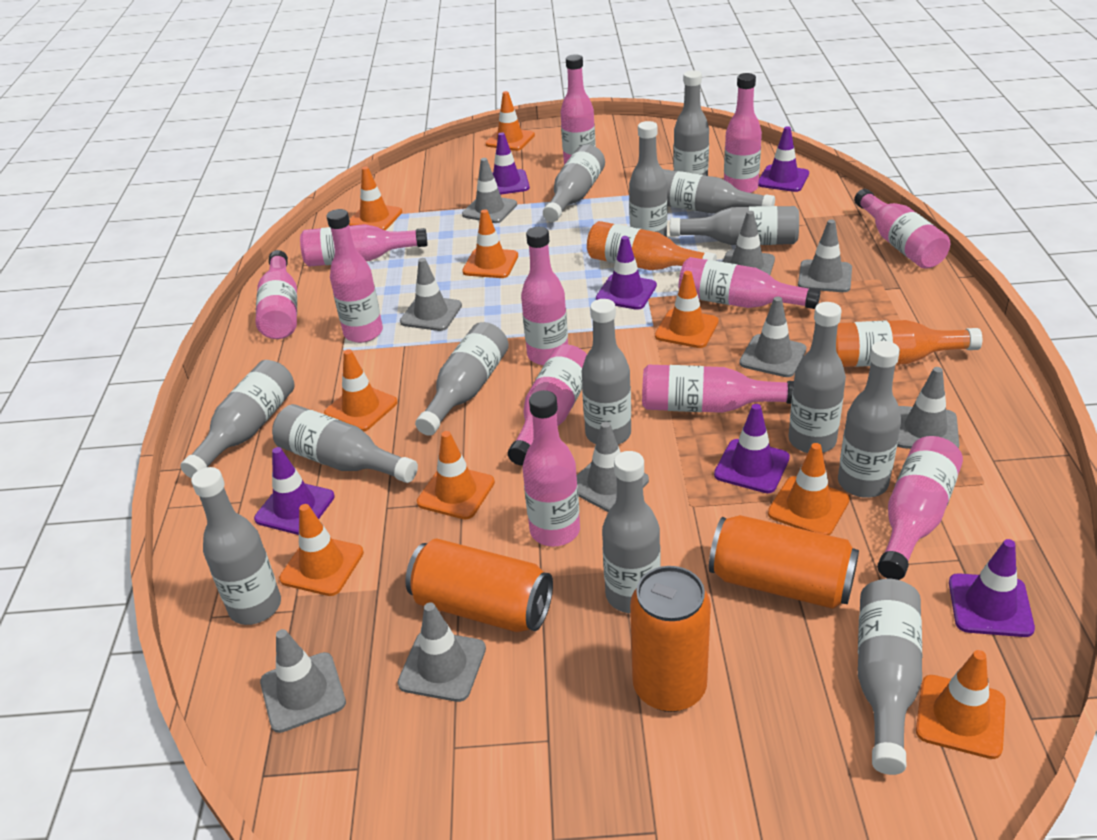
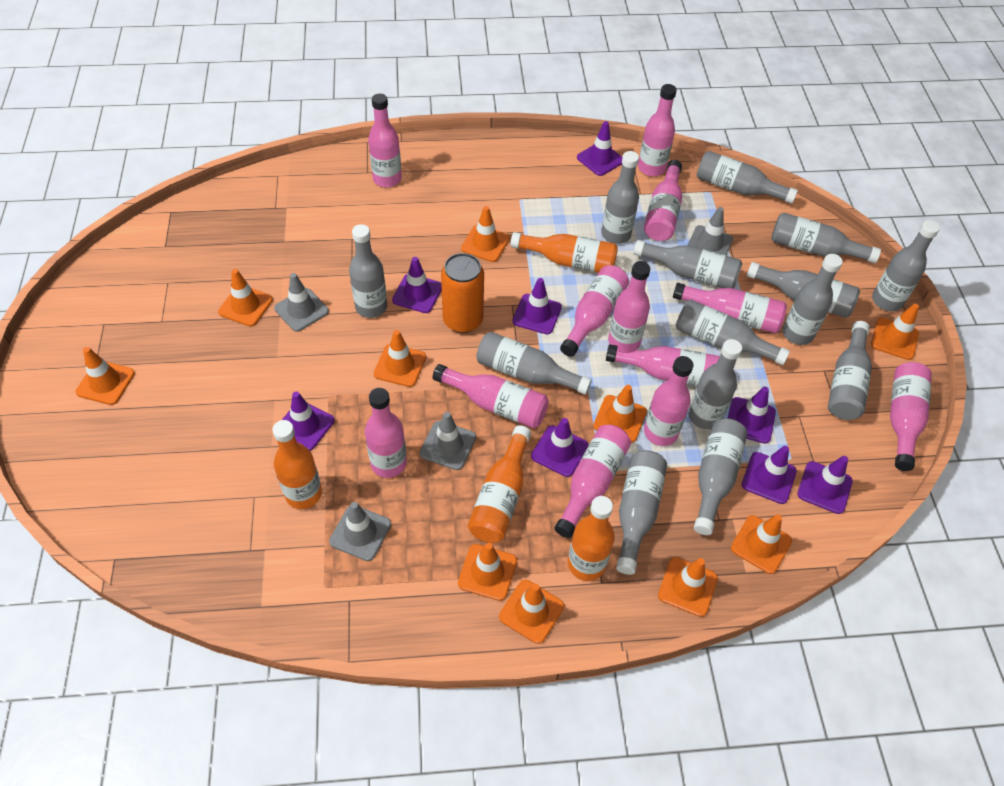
grey traffic cone: 9 -> 4
orange bottle: 2 -> 4
orange can: 3 -> 1
orange traffic cone: 9 -> 10
purple traffic cone: 6 -> 8

